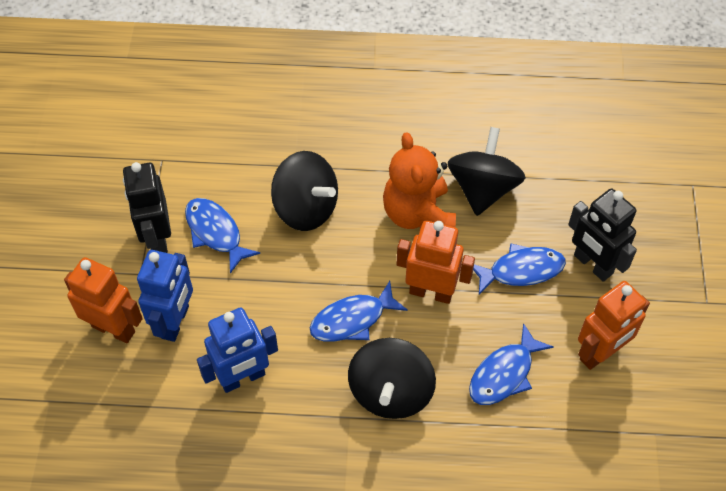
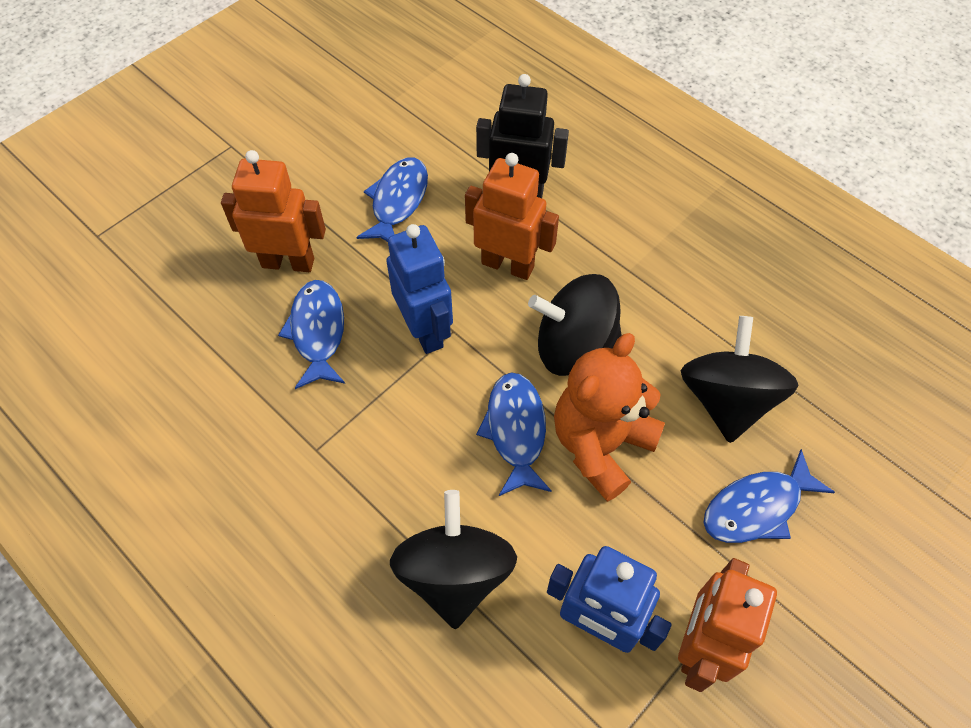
black robot: 2 -> 1

